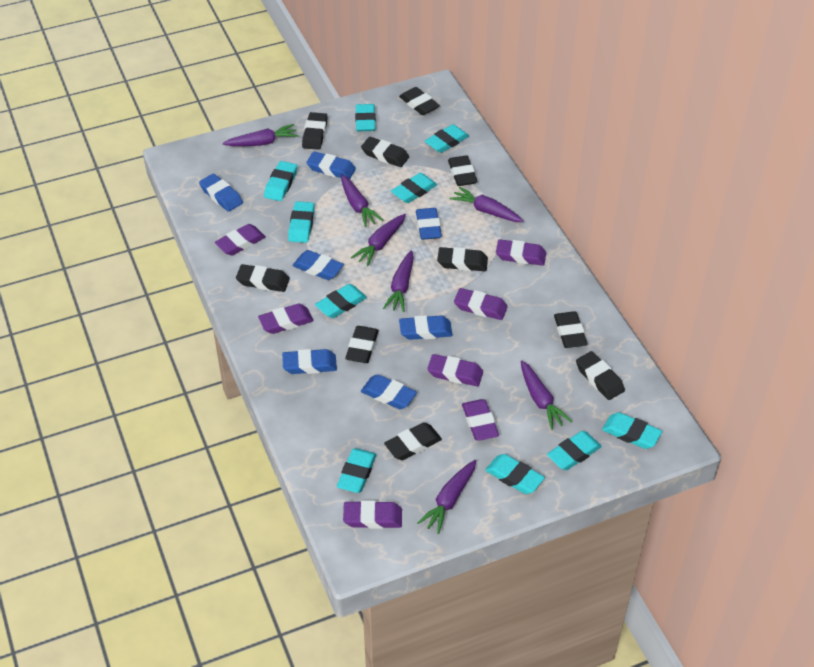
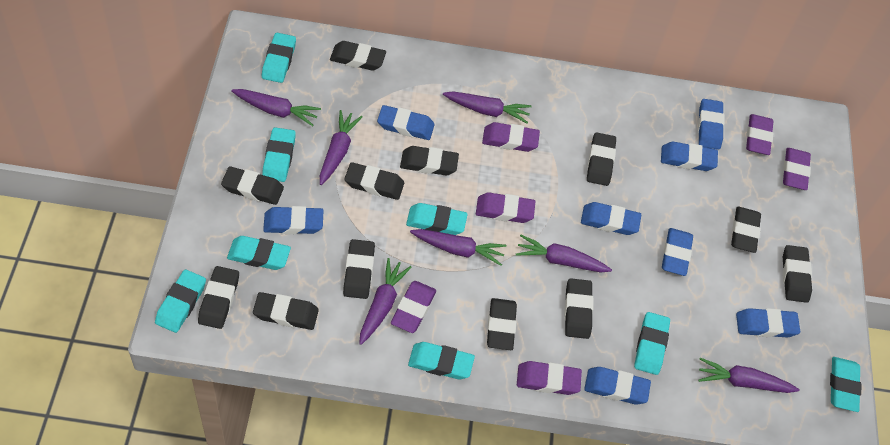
black eraser: 10 -> 12
blue eraser: 7 -> 8
purple eraser: 7 -> 6
turquoise eraser: 10 -> 8

